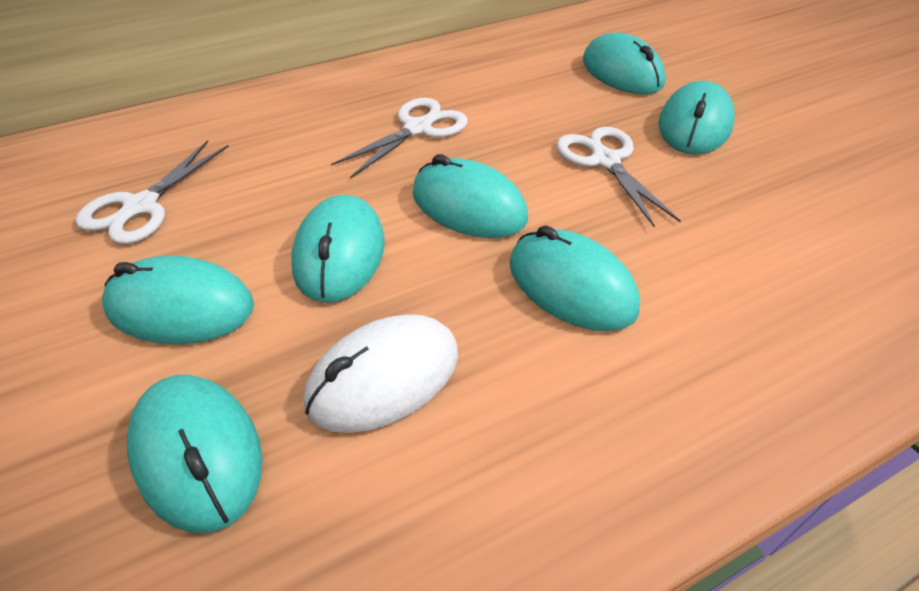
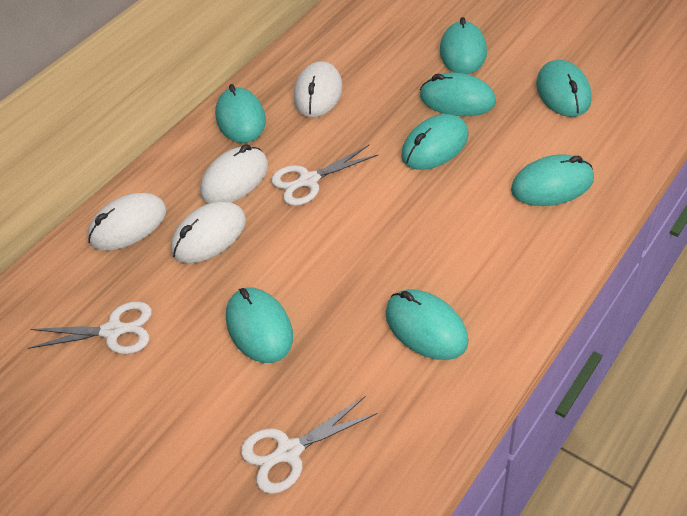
turquoise mouse: 7 -> 8
white mouse: 1 -> 4

